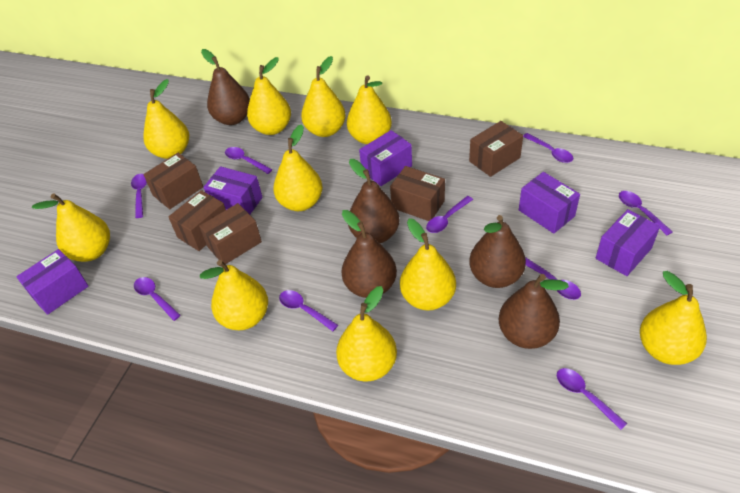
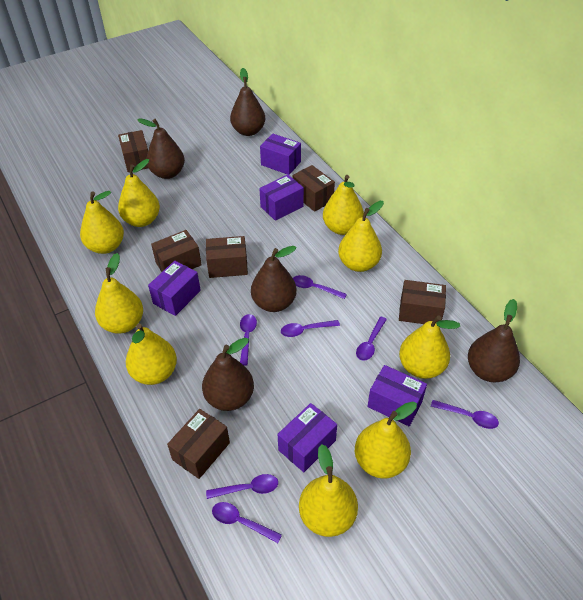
brown box: 5 -> 6
purple spoon: 9 -> 7
yellow pear: 10 -> 9

